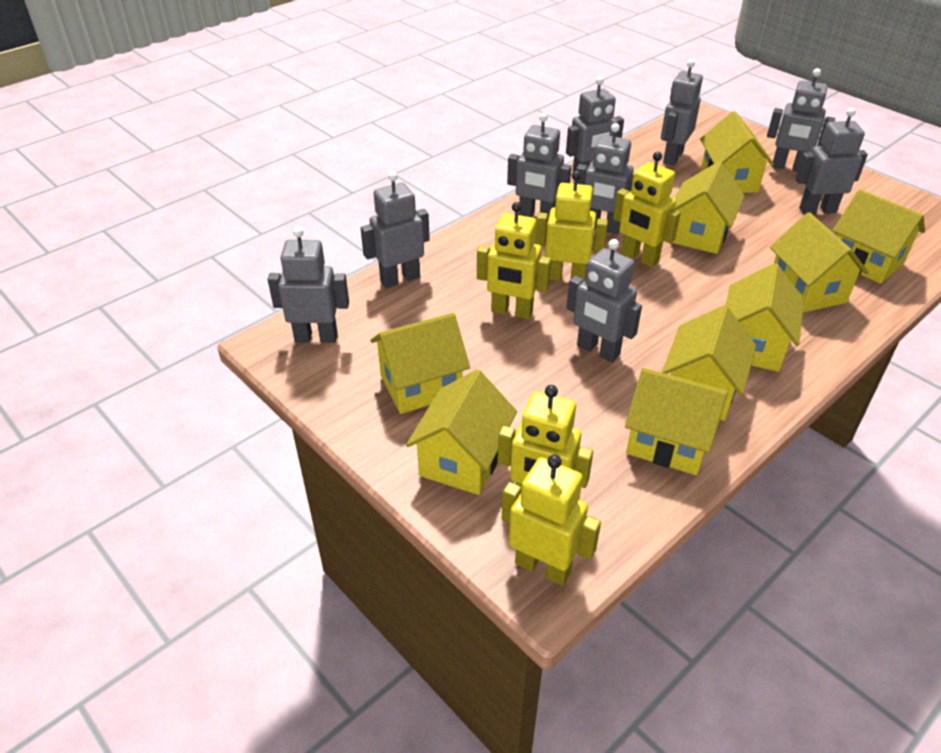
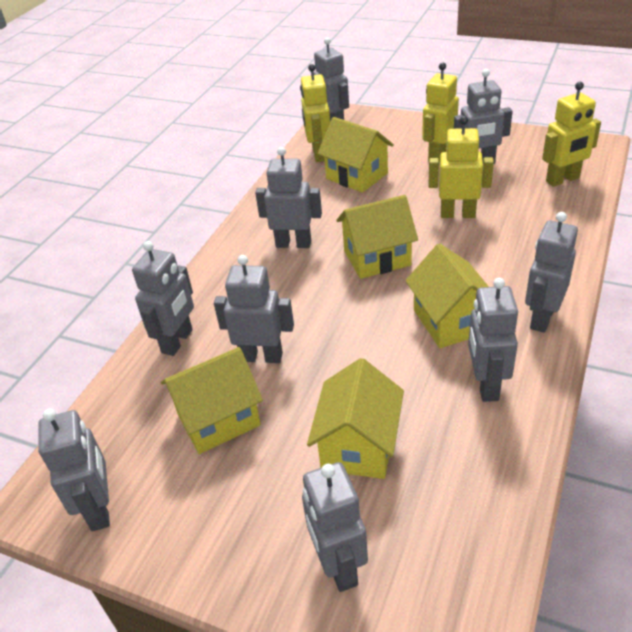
yellow house: 9 -> 5
yellow robot: 5 -> 4

